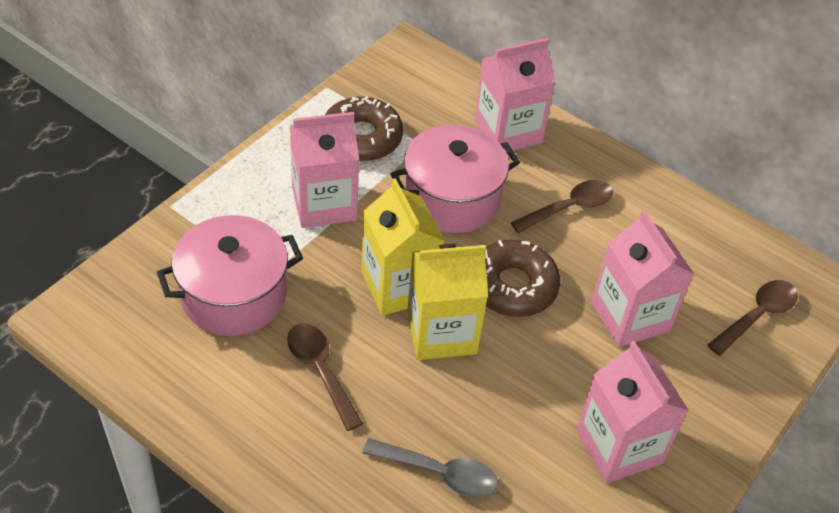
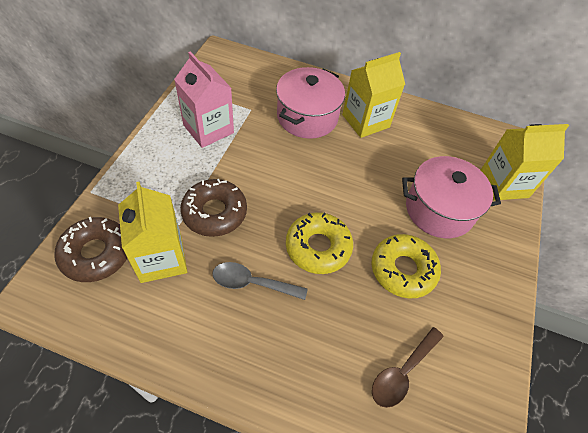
brown spoon: 3 -> 1
pink carton: 4 -> 1
yellow carton: 2 -> 3
yellow donut: 0 -> 2

